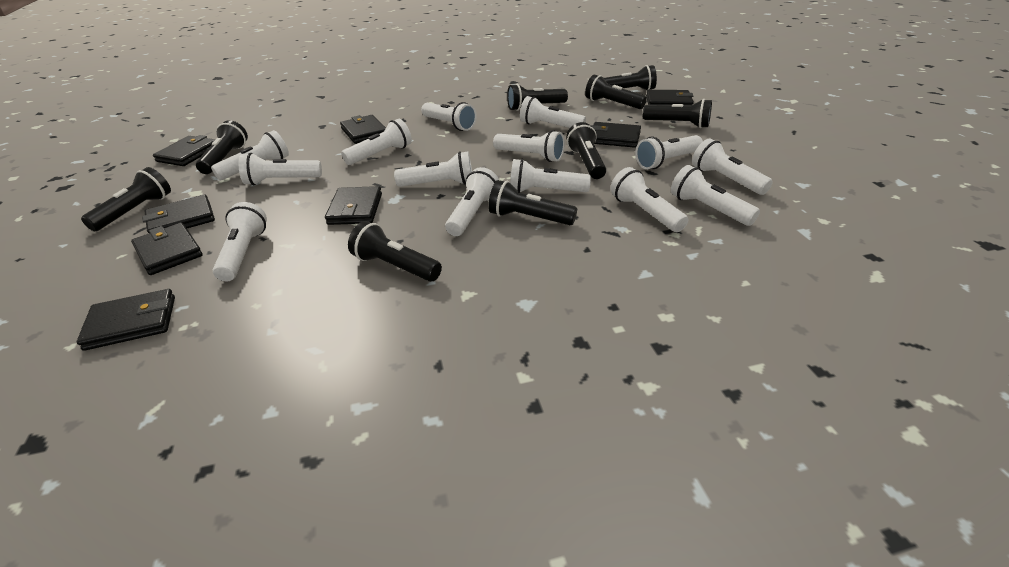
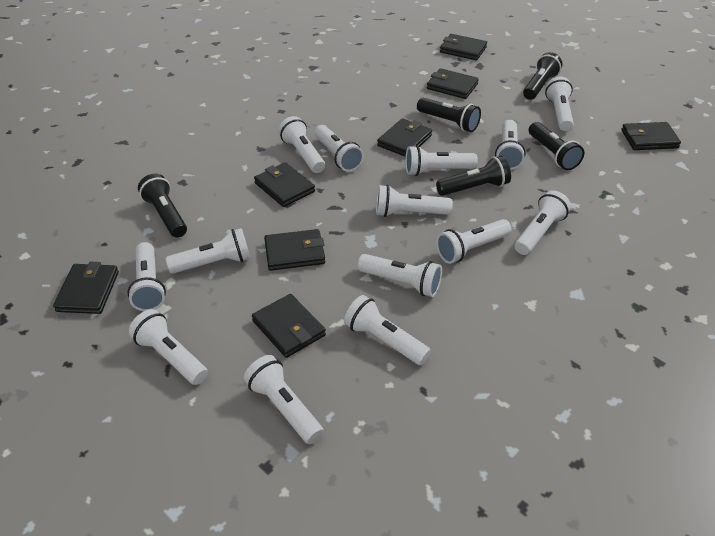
black flashlight: 9 -> 5

